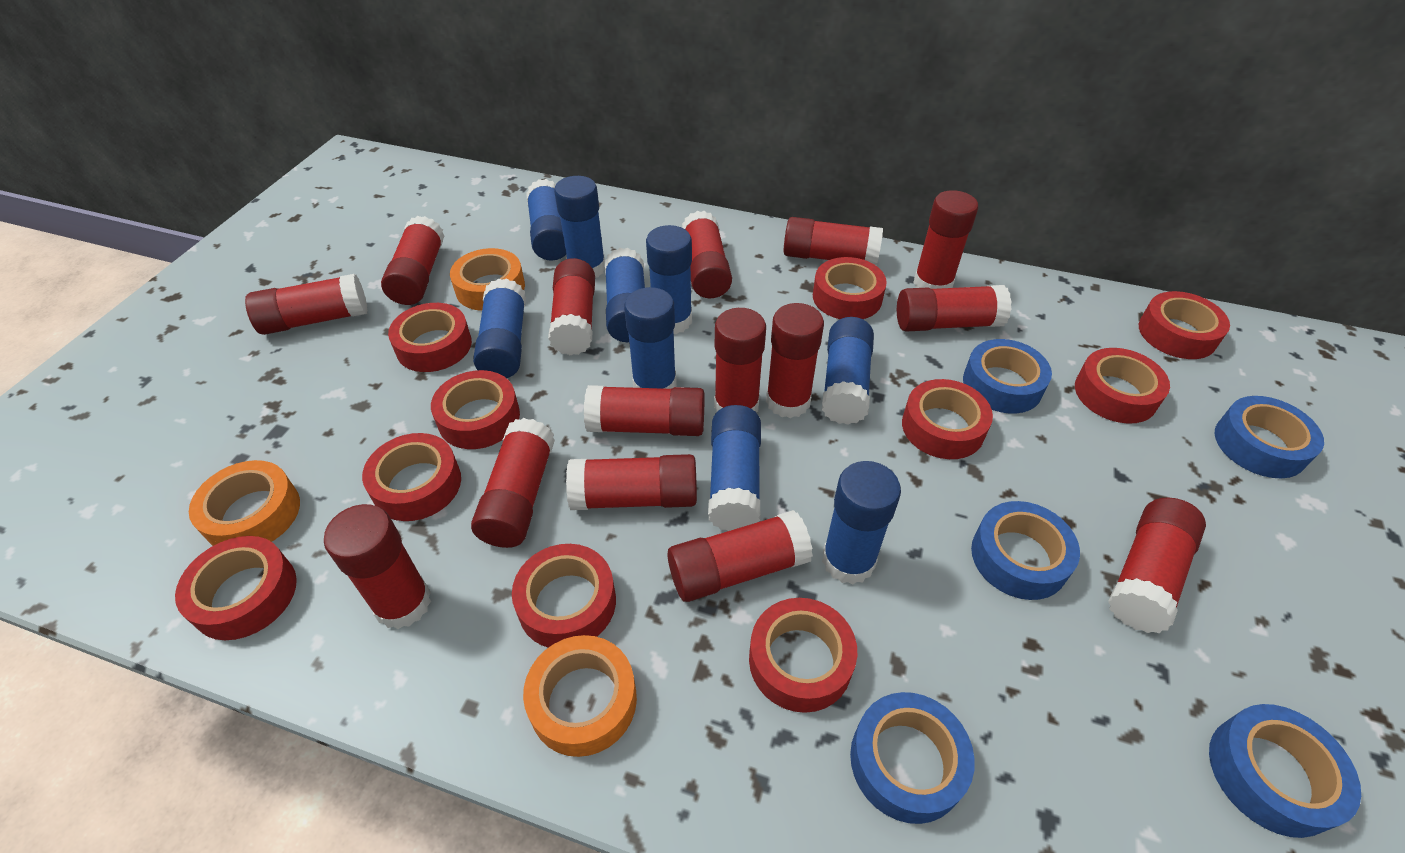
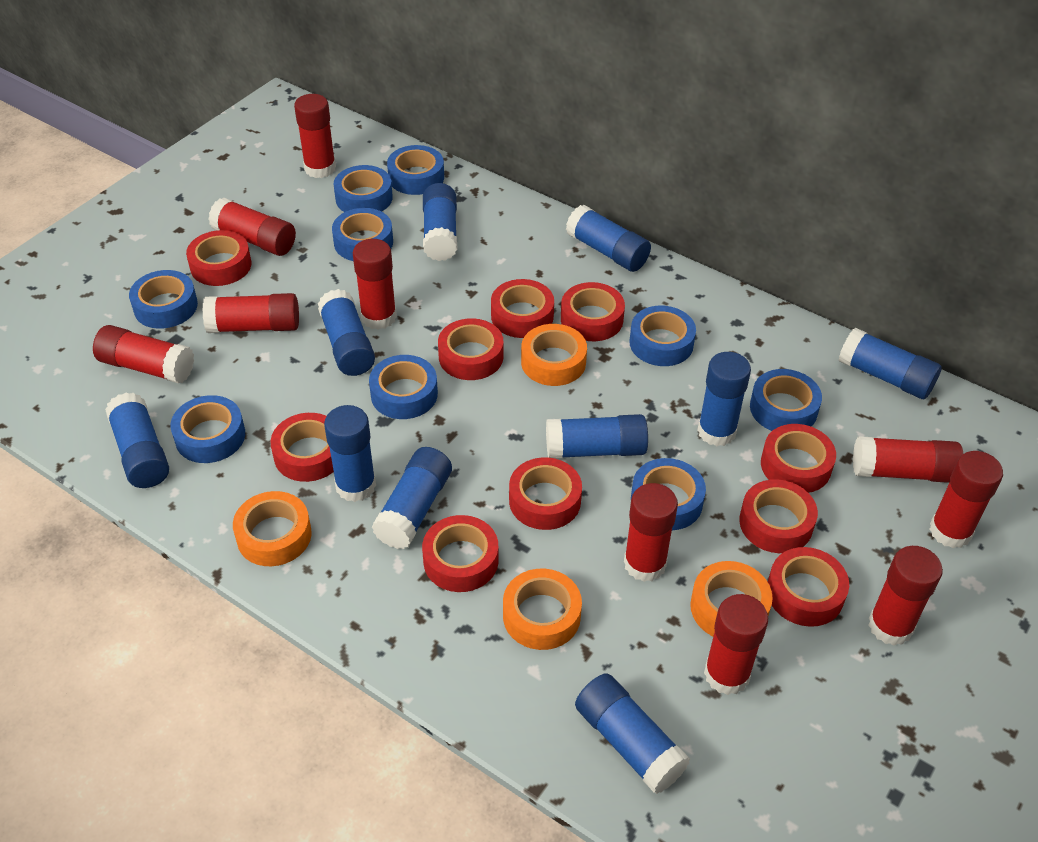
blue glue stick: 9 -> 10
blue tape: 5 -> 9
orange tape: 3 -> 4
red glue stick: 15 -> 10

